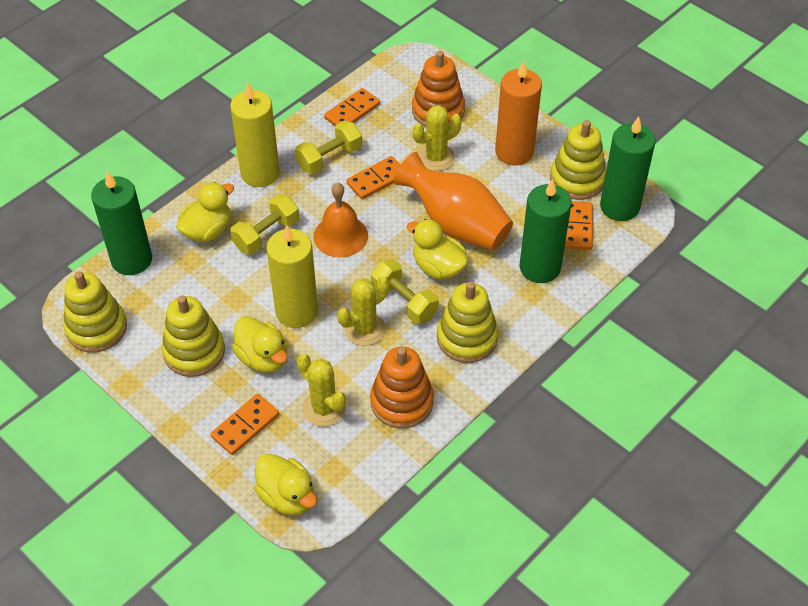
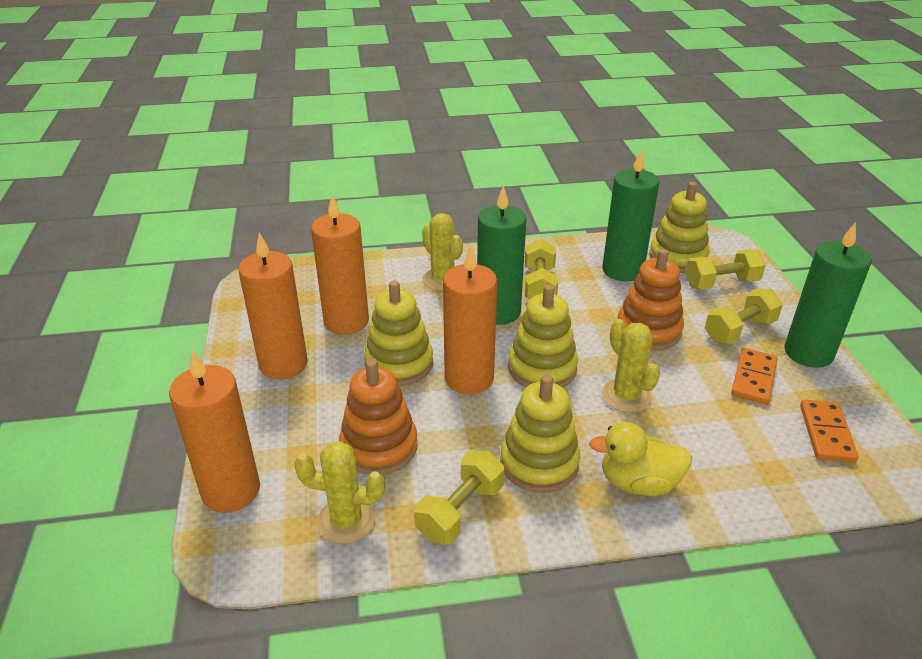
orange bell: 1 -> 0
orange candle: 1 -> 4
orange domino: 4 -> 2
orange vase: 1 -> 0
yellow candle: 2 -> 0
yellow duck: 4 -> 1
yellow dumbbell: 3 -> 4

